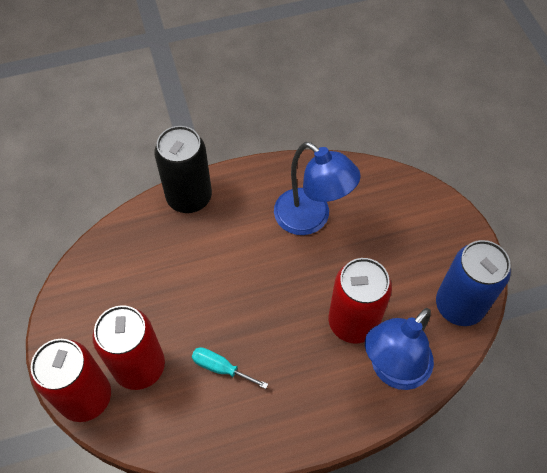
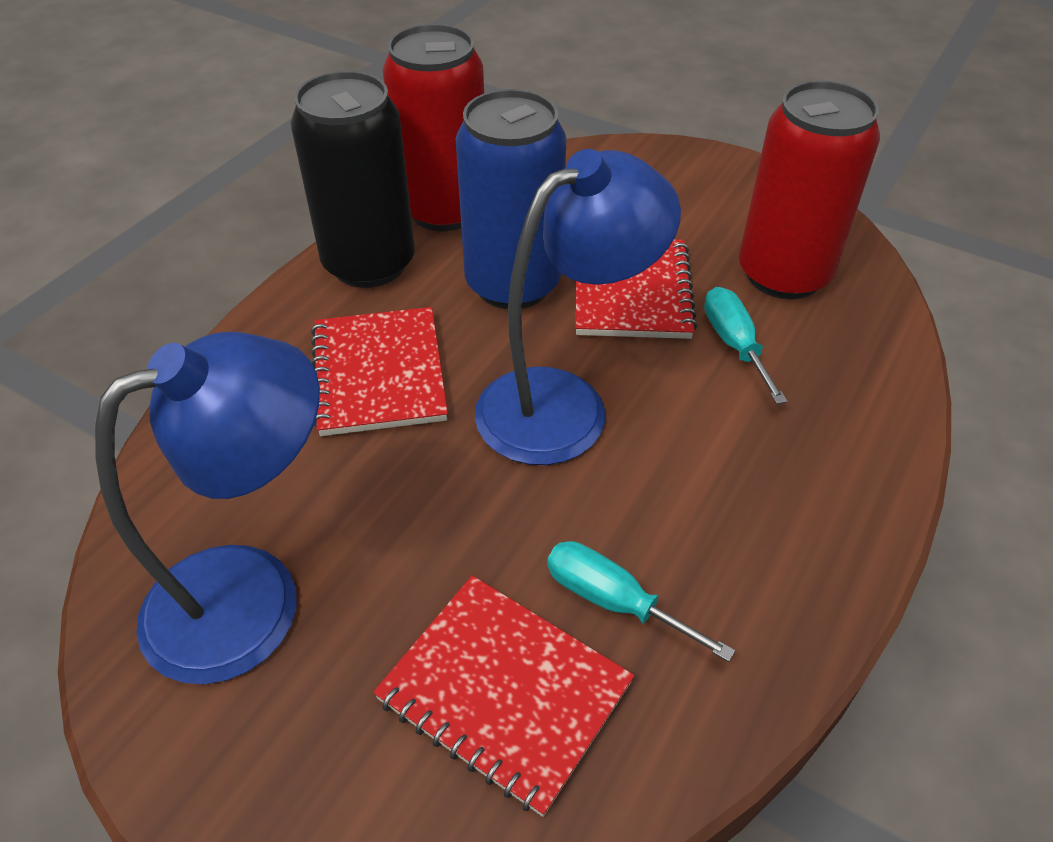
red can: 3 -> 2
red notebook: 0 -> 3
turquoise screwdriver: 1 -> 2

